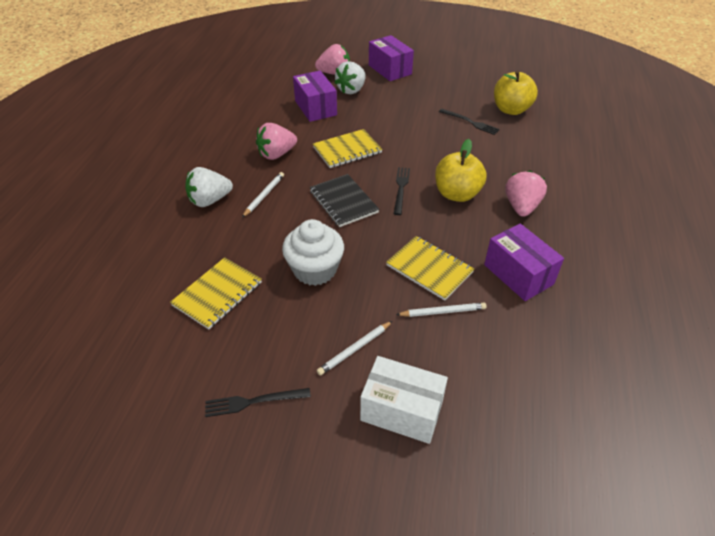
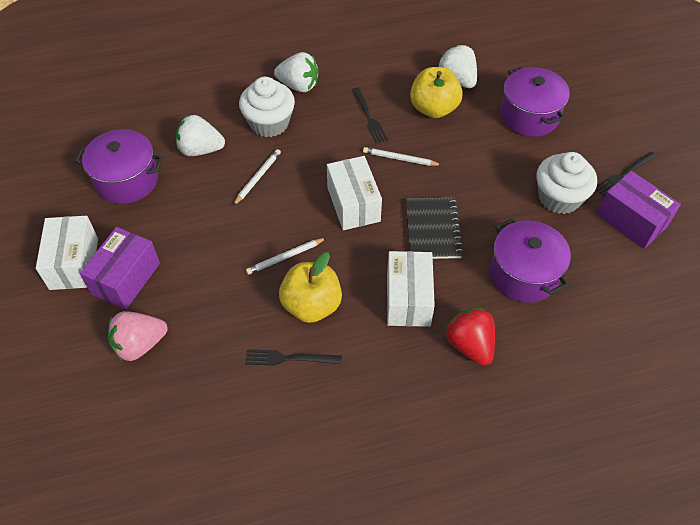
pink strawberry: 3 -> 1
purple box: 3 -> 2
purple pot: 0 -> 3
red strawberry: 0 -> 1
white box: 1 -> 3
white cupcake: 1 -> 2
white strawberry: 2 -> 3
yellow notebook: 3 -> 0

